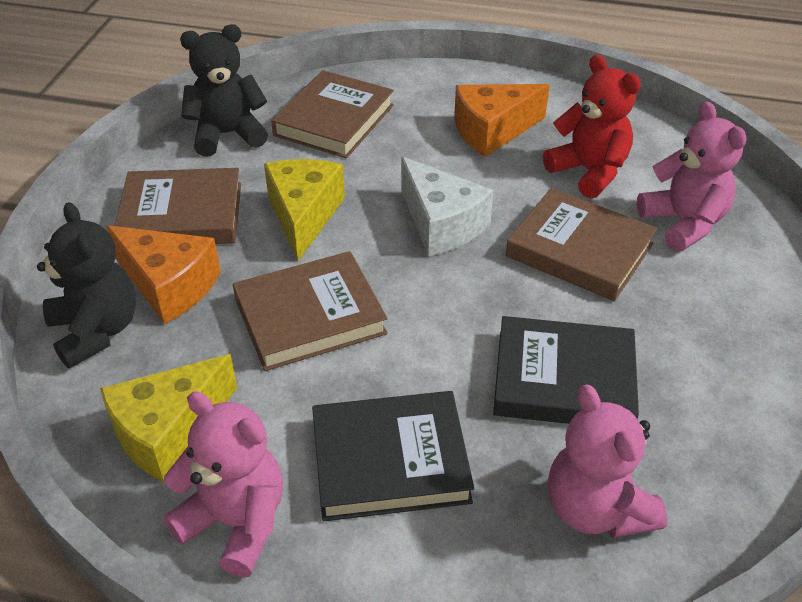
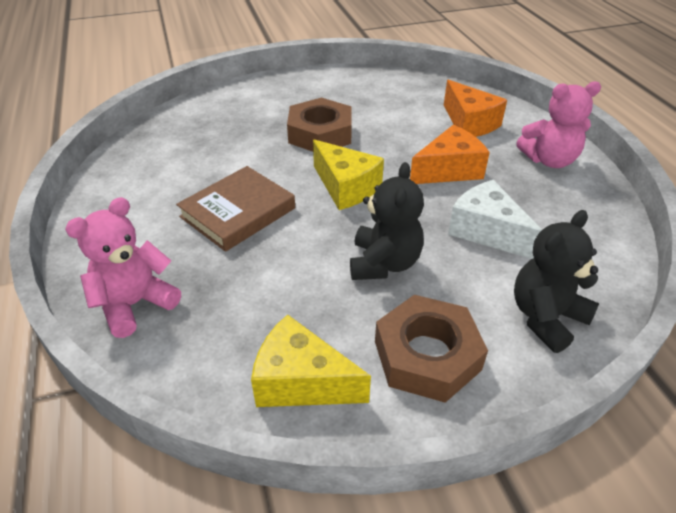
black book: 2 -> 0
brown book: 4 -> 1
brown nut: 0 -> 2
pink teddy bear: 3 -> 2
red teddy bear: 1 -> 0

